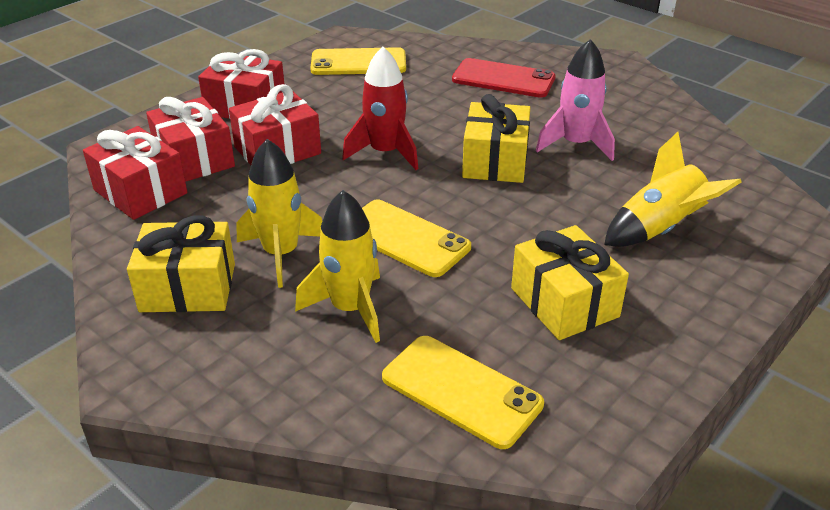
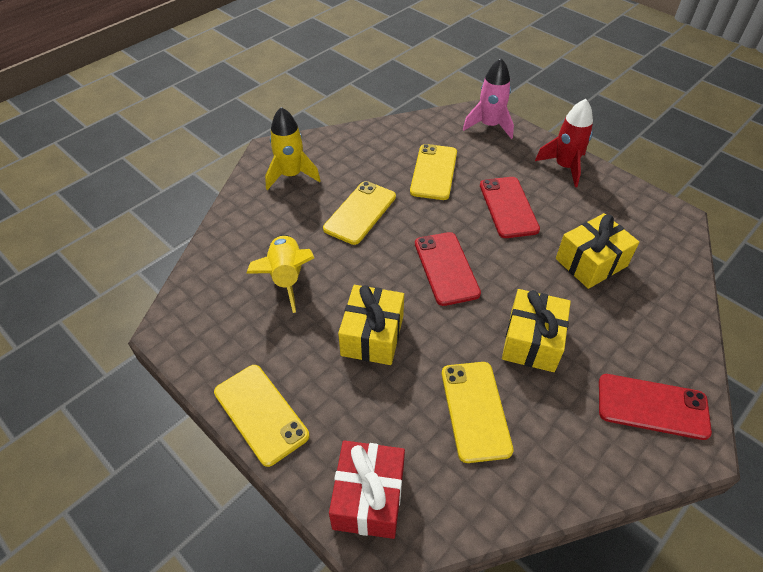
red gift: 4 -> 1
red phone: 1 -> 3
yellow phone: 3 -> 4
yellow rocket: 3 -> 2

